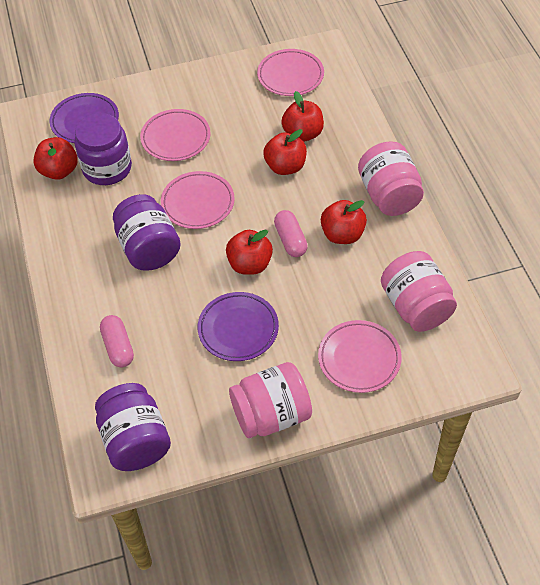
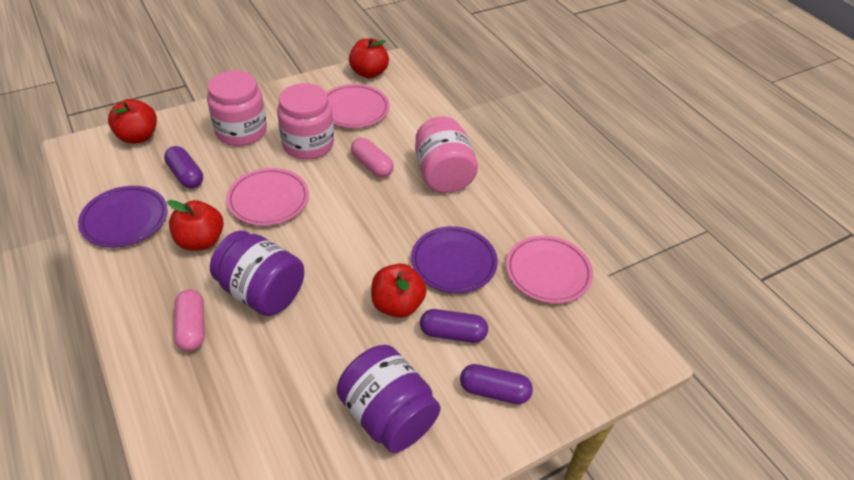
pink plate: 4 -> 3
purple capsule: 0 -> 3
purple jar: 3 -> 2
red apple: 5 -> 4

